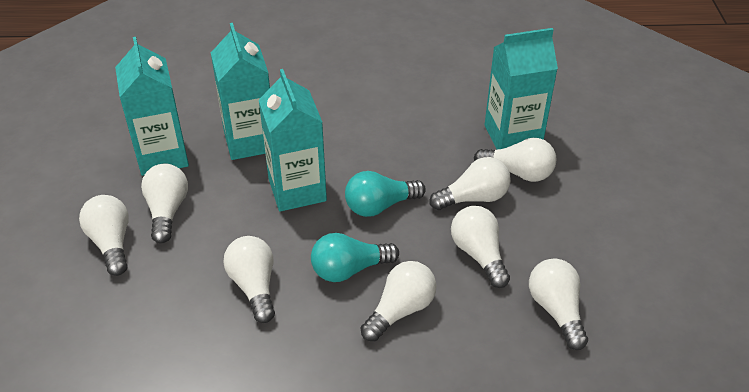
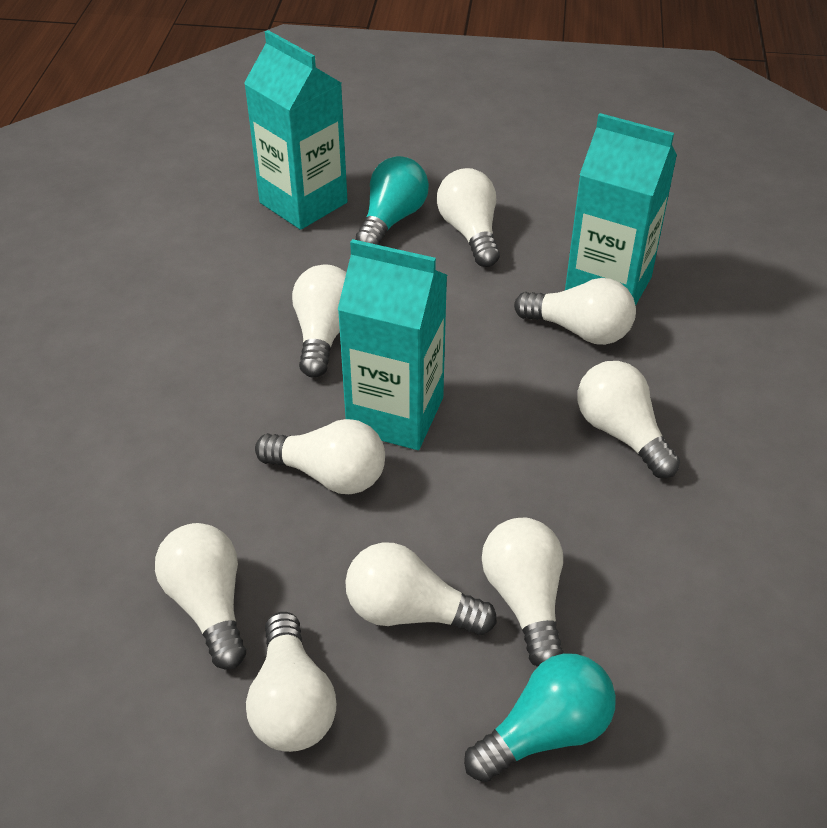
turquoise carton: 4 -> 3
white light bulb: 8 -> 9

